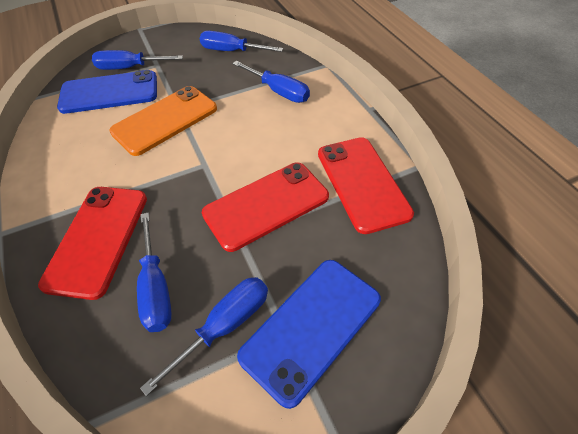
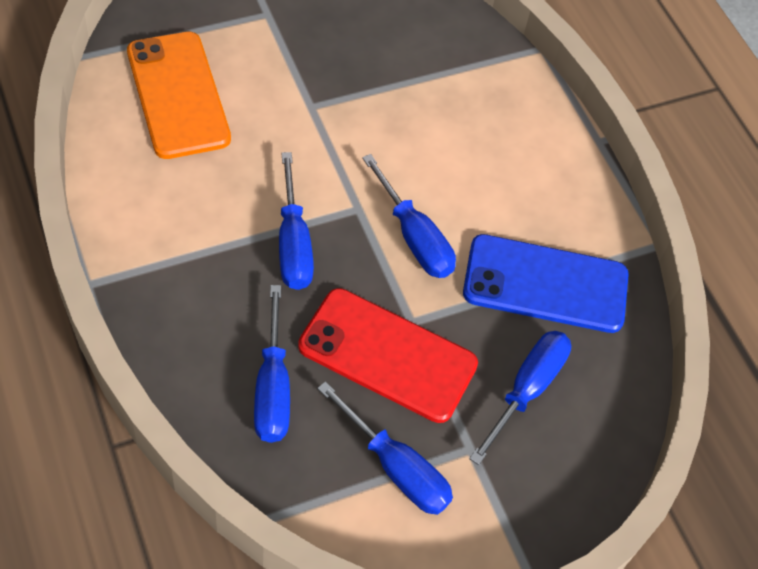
blue phone: 2 -> 1
red phone: 3 -> 1

